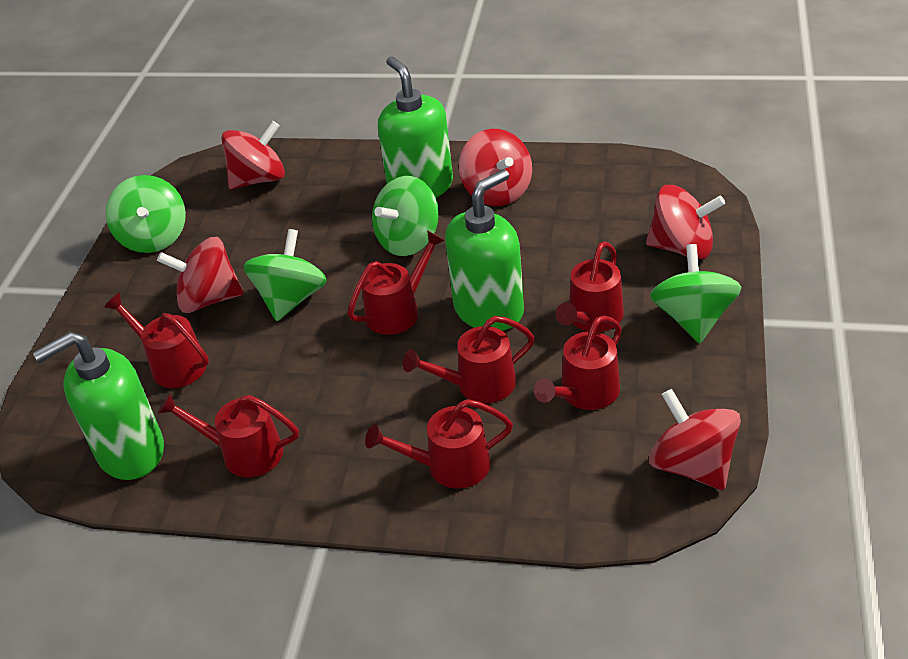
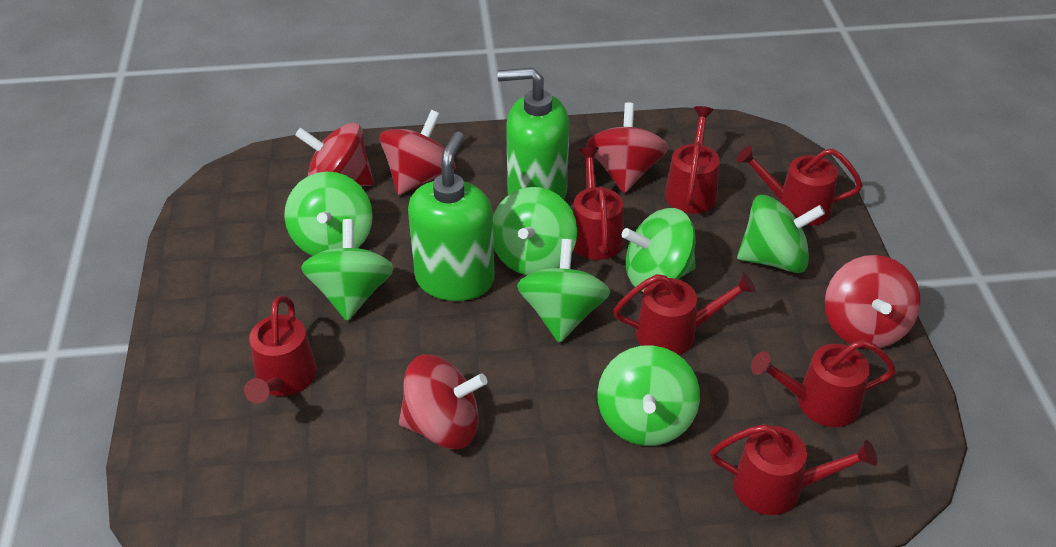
green soap dispenser: 3 -> 2
green spinning top: 4 -> 7

